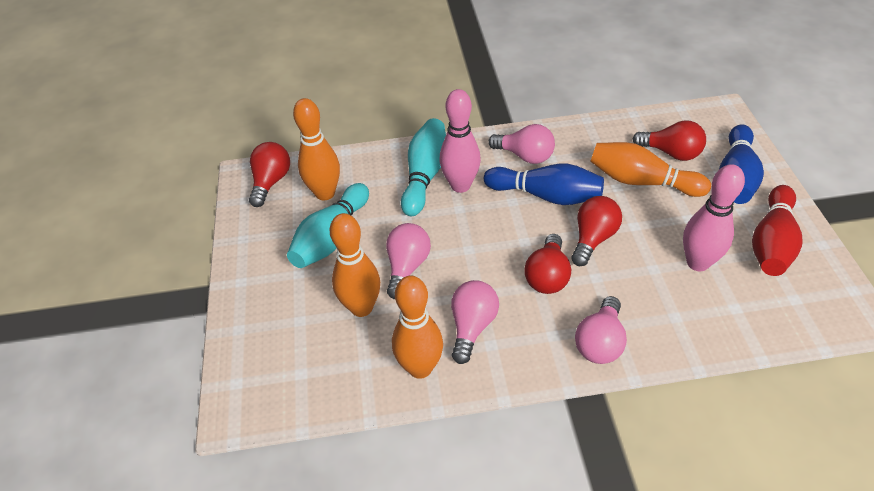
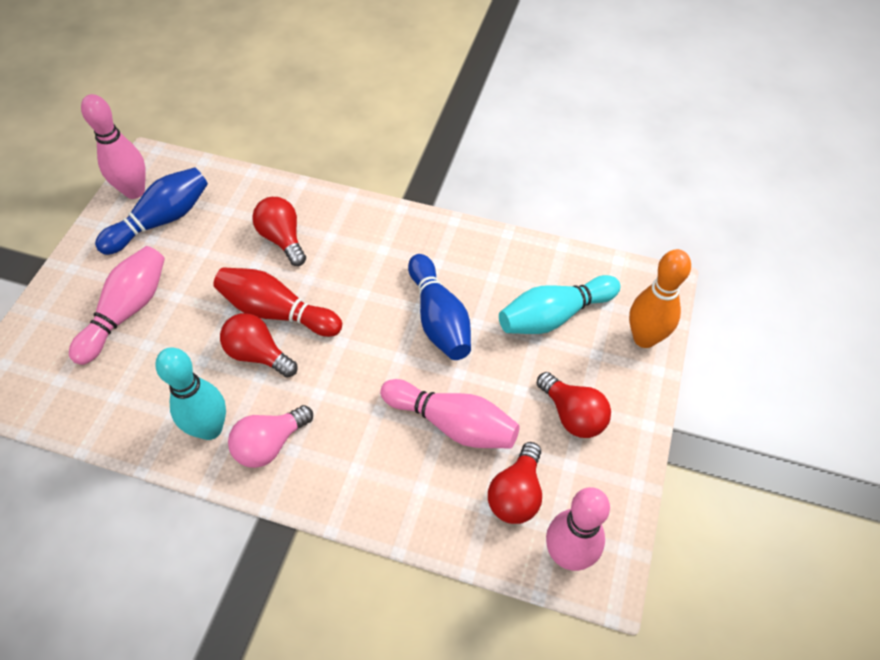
orange bowling pin: 4 -> 1
pink bowling pin: 2 -> 4
pink light bulb: 4 -> 1

